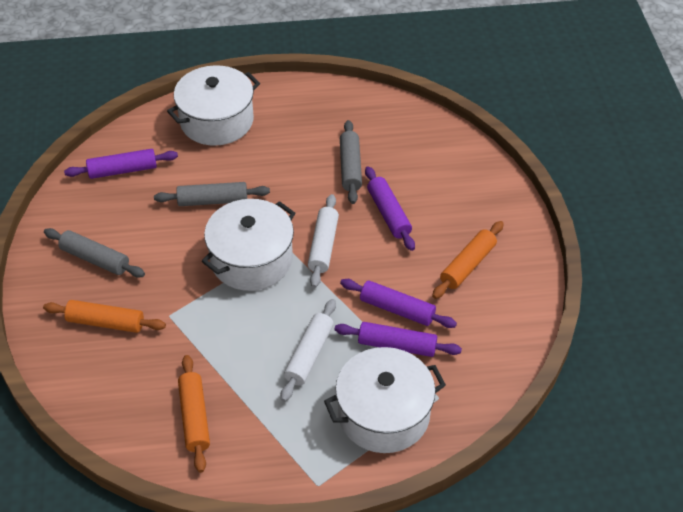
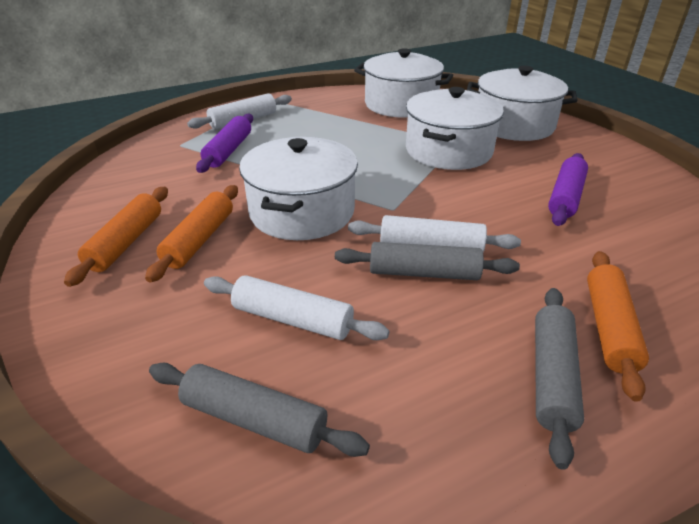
purple rolling pin: 4 -> 2
white pot: 3 -> 4
white rolling pin: 2 -> 3

